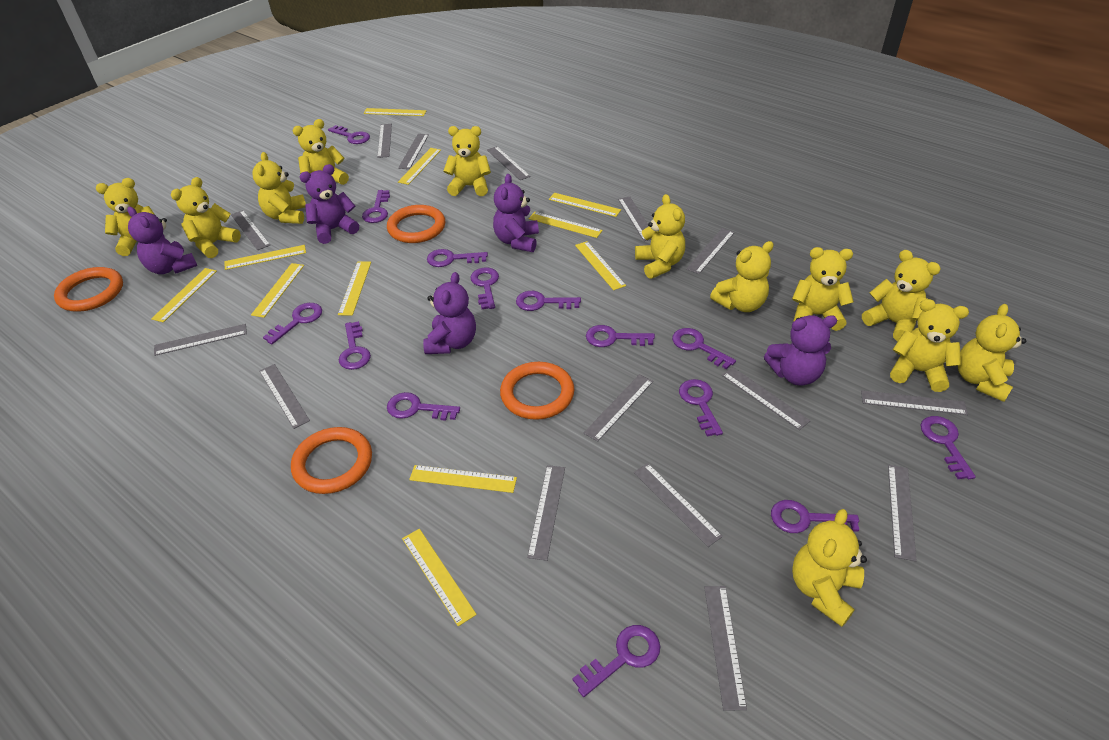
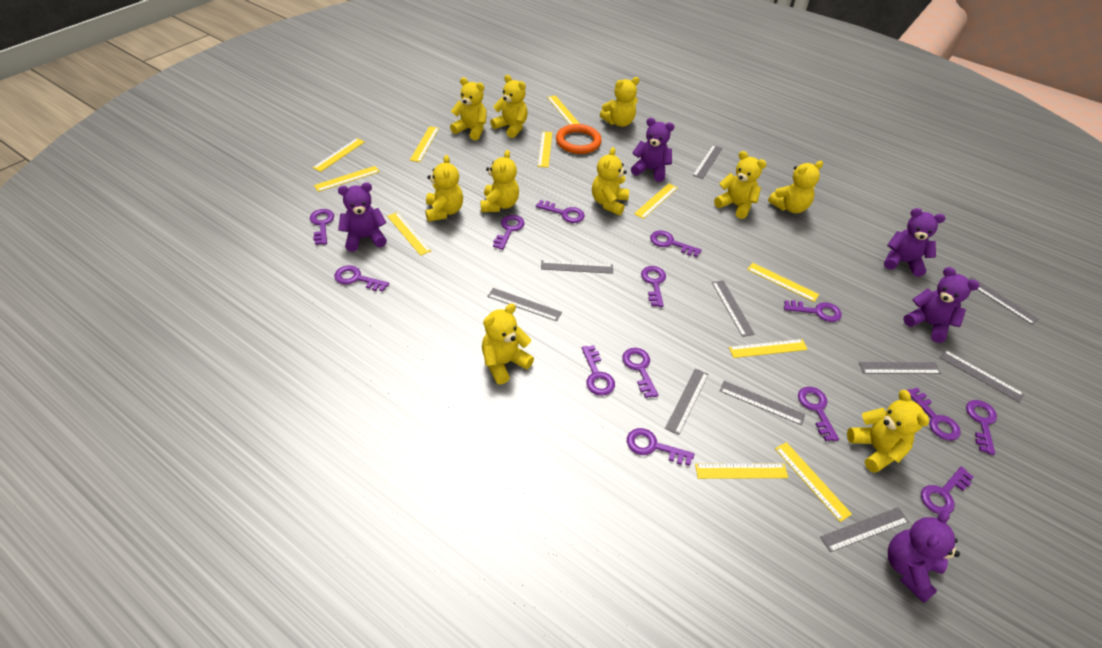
grey ruler: 15 -> 10
orange ring: 4 -> 1
yellow teddy bear: 12 -> 10

